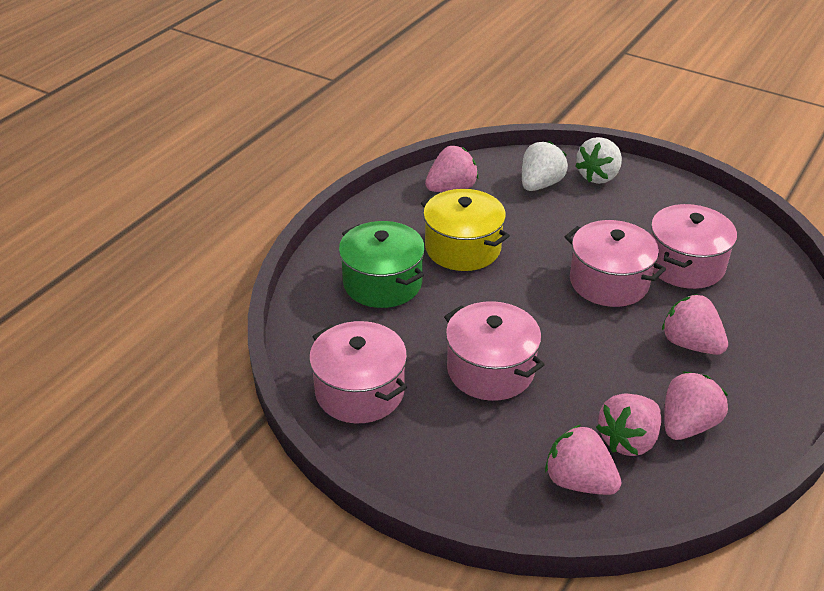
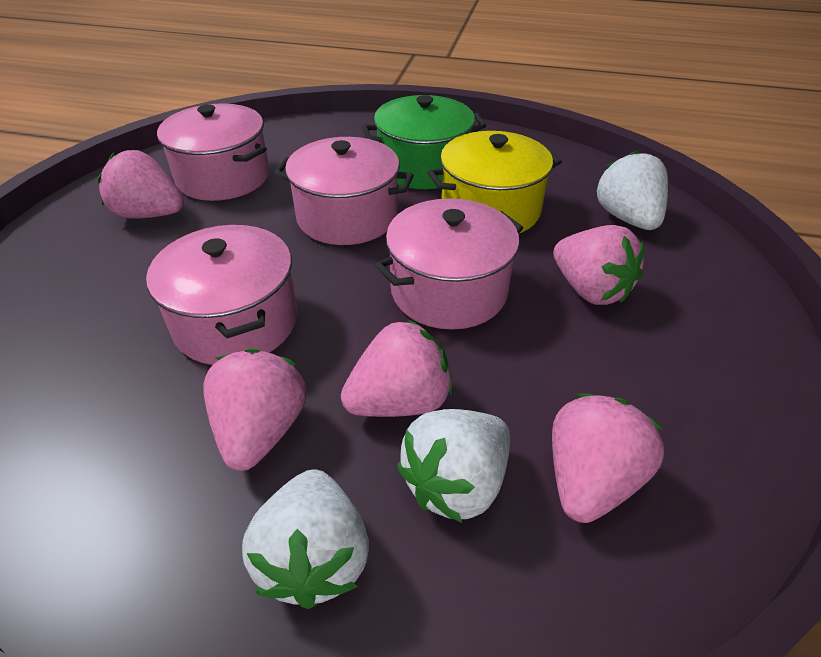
white strawberry: 2 -> 3

